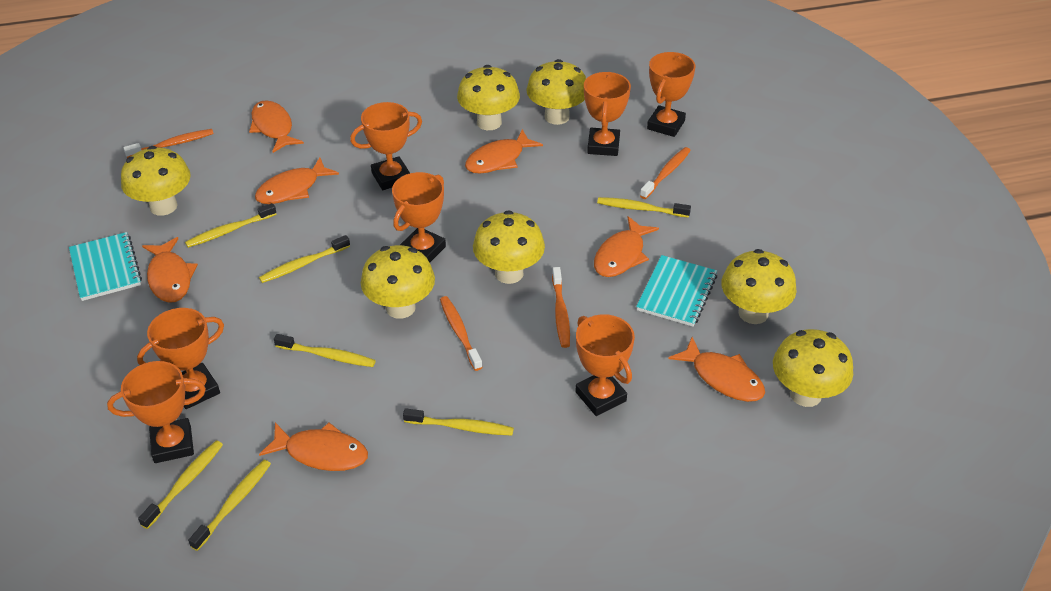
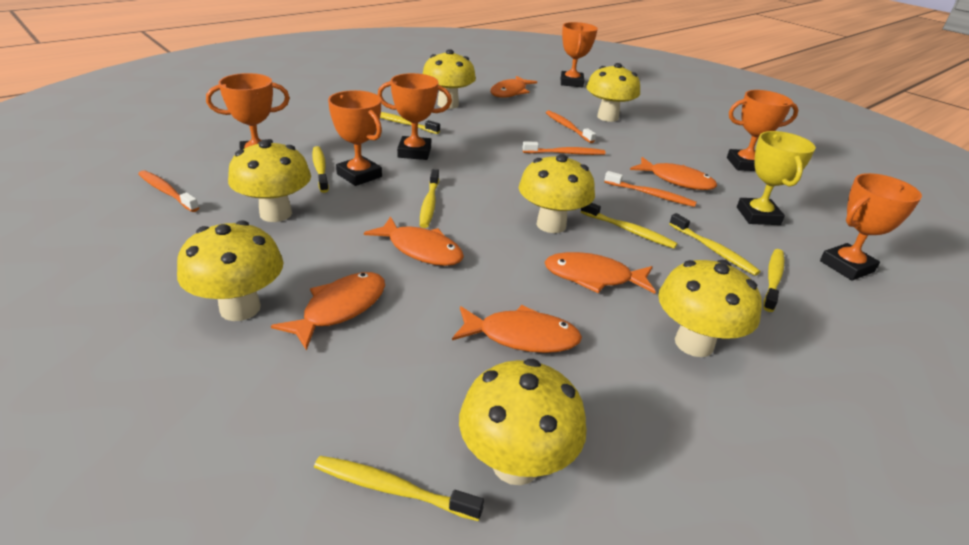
orange fish: 7 -> 6
orange trophy: 7 -> 6
turquoise notebook: 2 -> 0
yellow trophy: 0 -> 1

